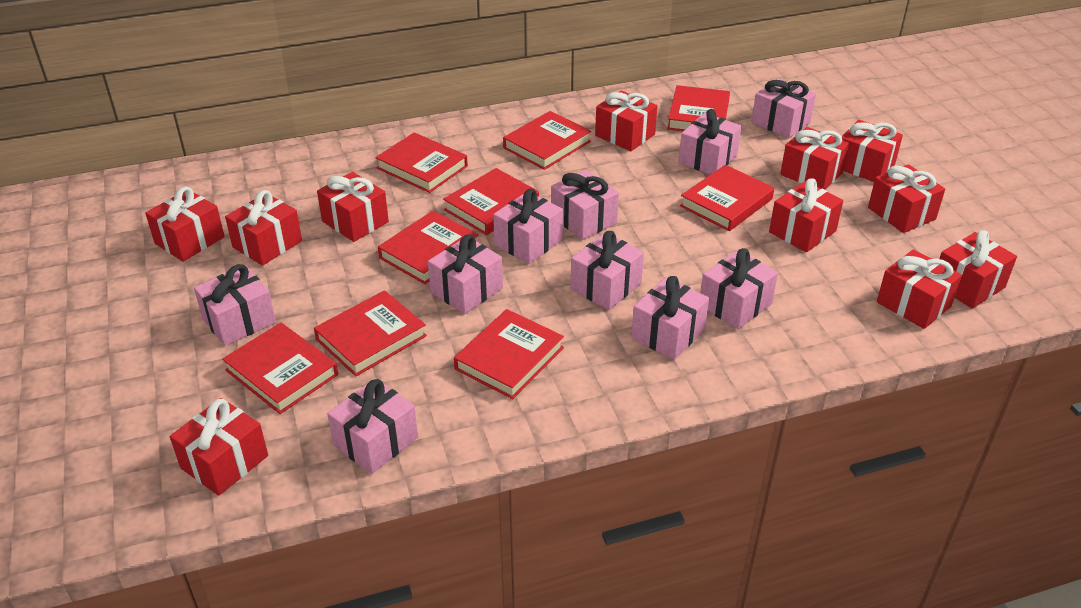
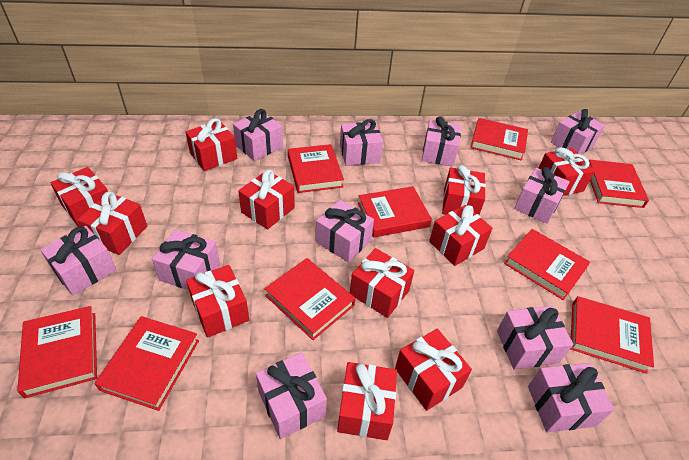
pink gift: 10 -> 11

